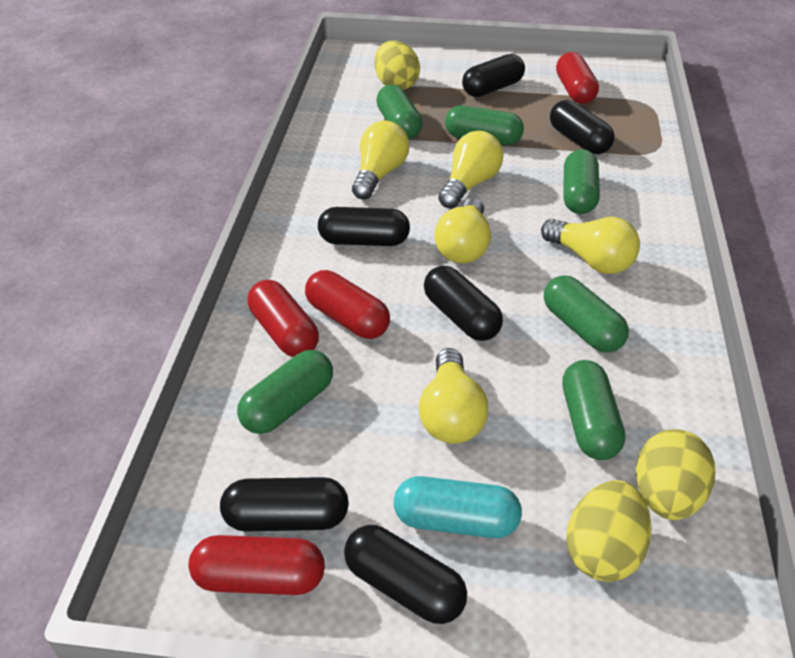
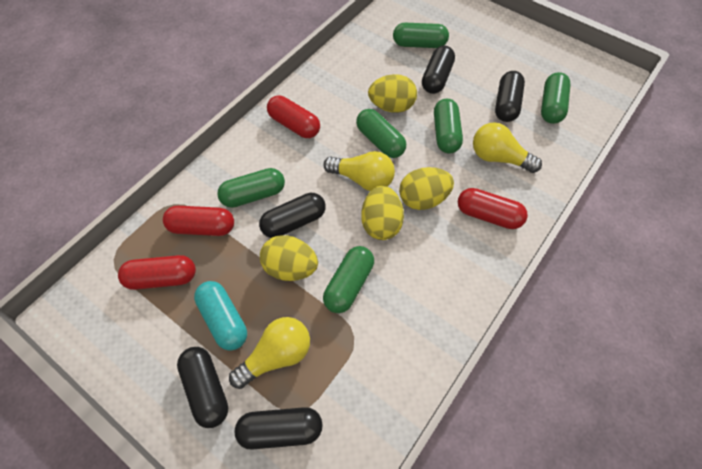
black capsule: 6 -> 5
yellow egg: 3 -> 4
yellow light bulb: 5 -> 3

